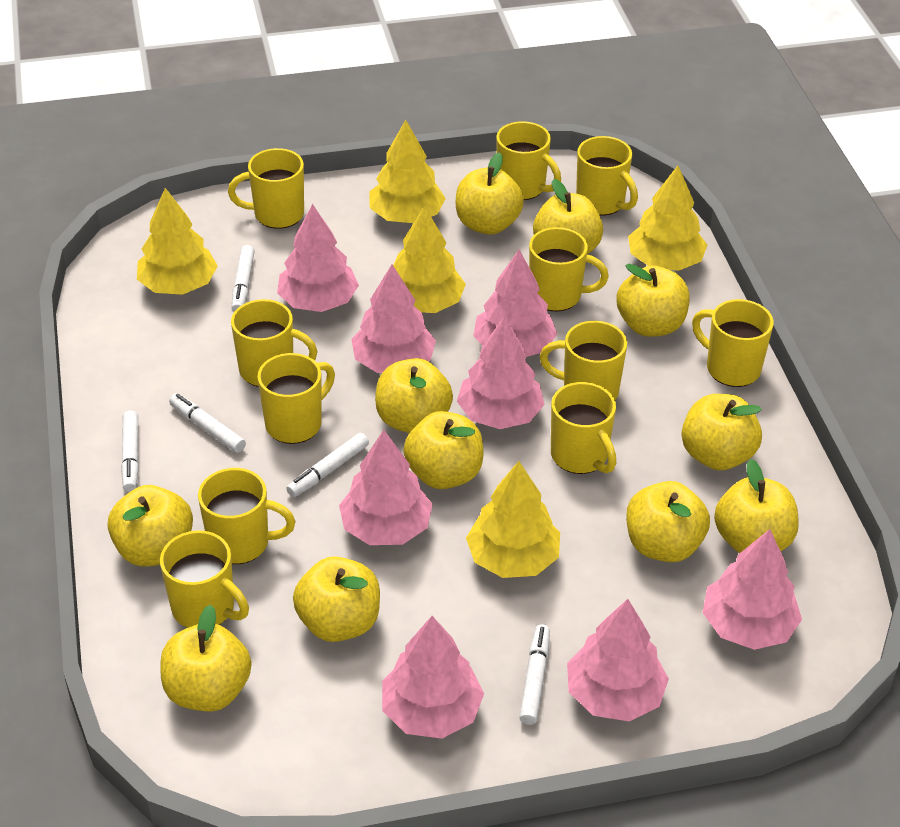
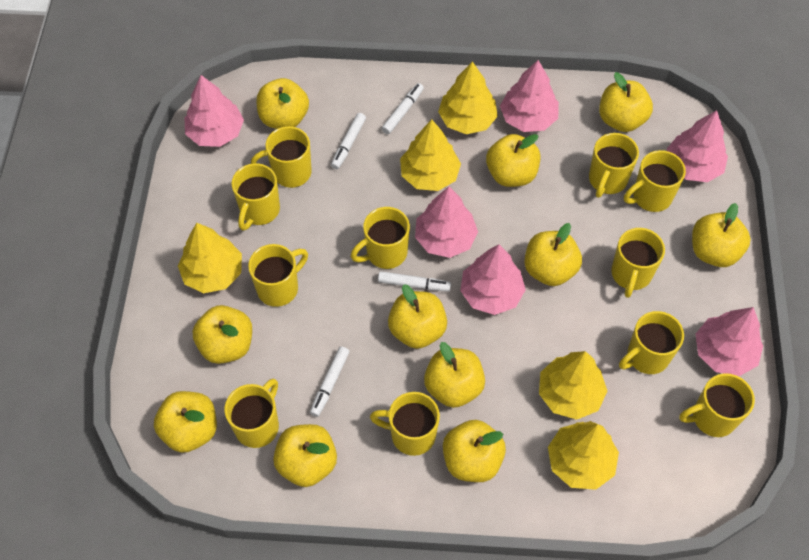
pink tree: 8 -> 6
white marker: 5 -> 4

